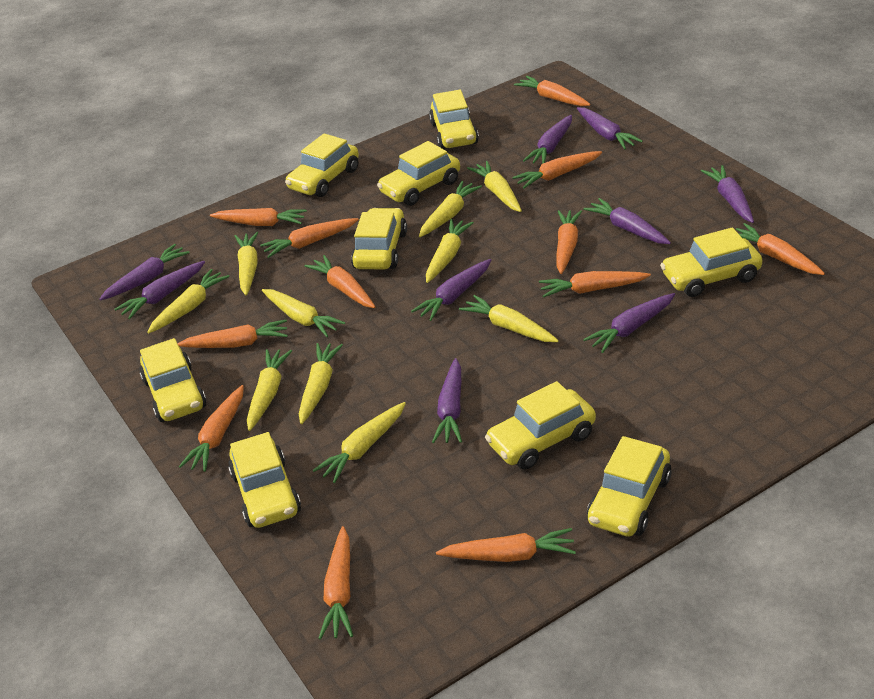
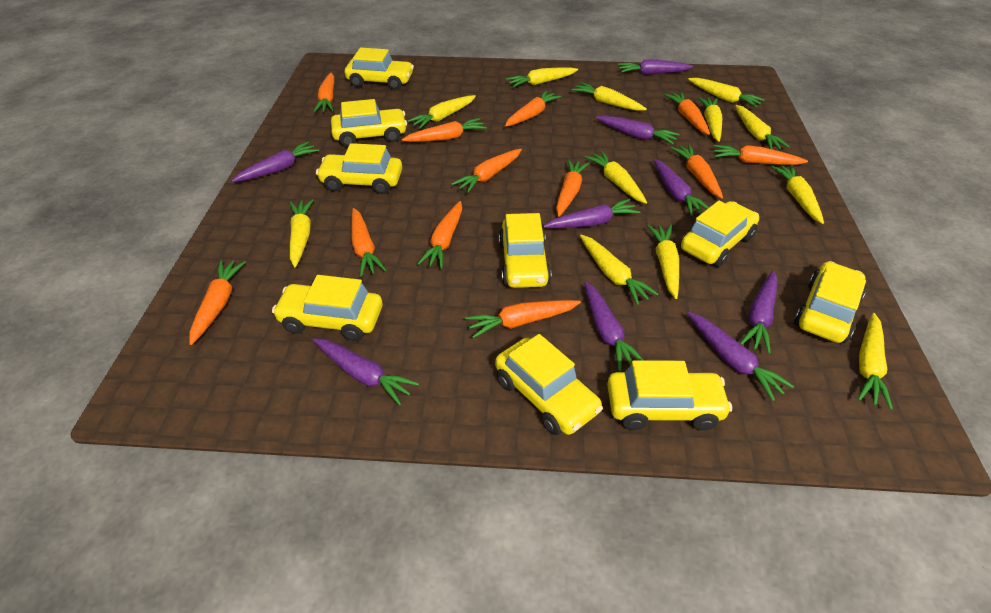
yellow carrot: 10 -> 12

